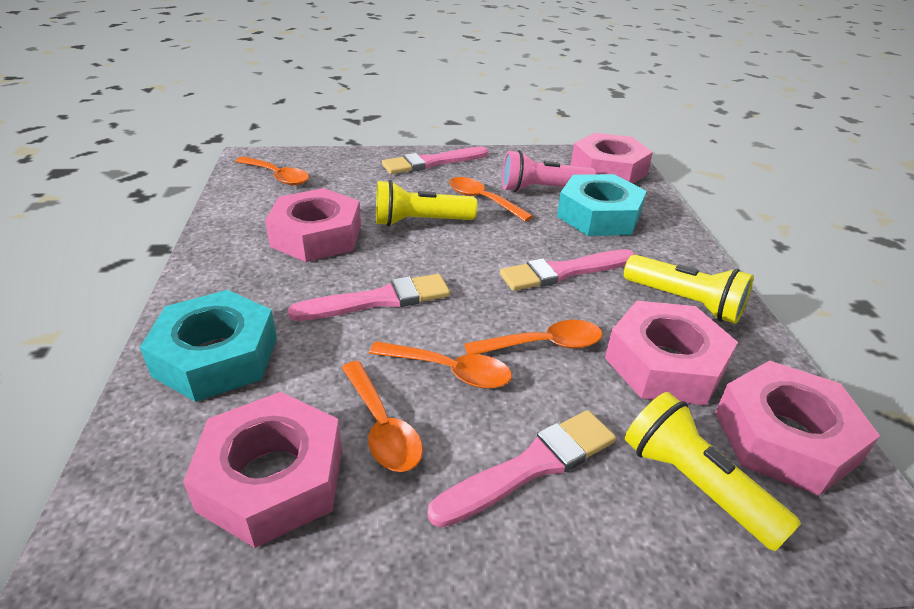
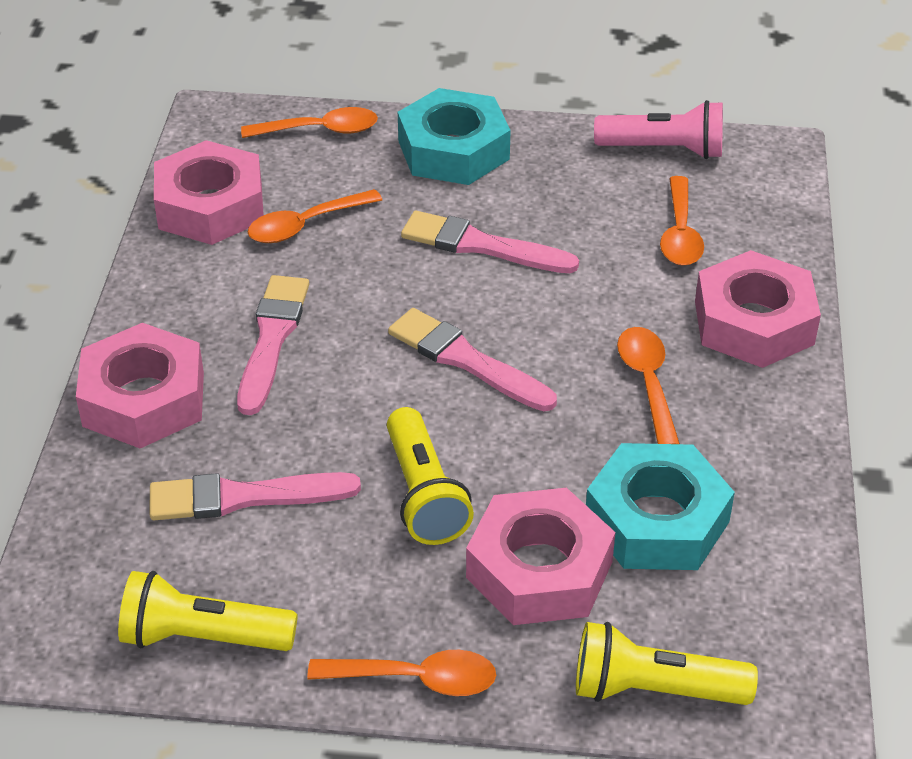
pink nut: 5 -> 4

